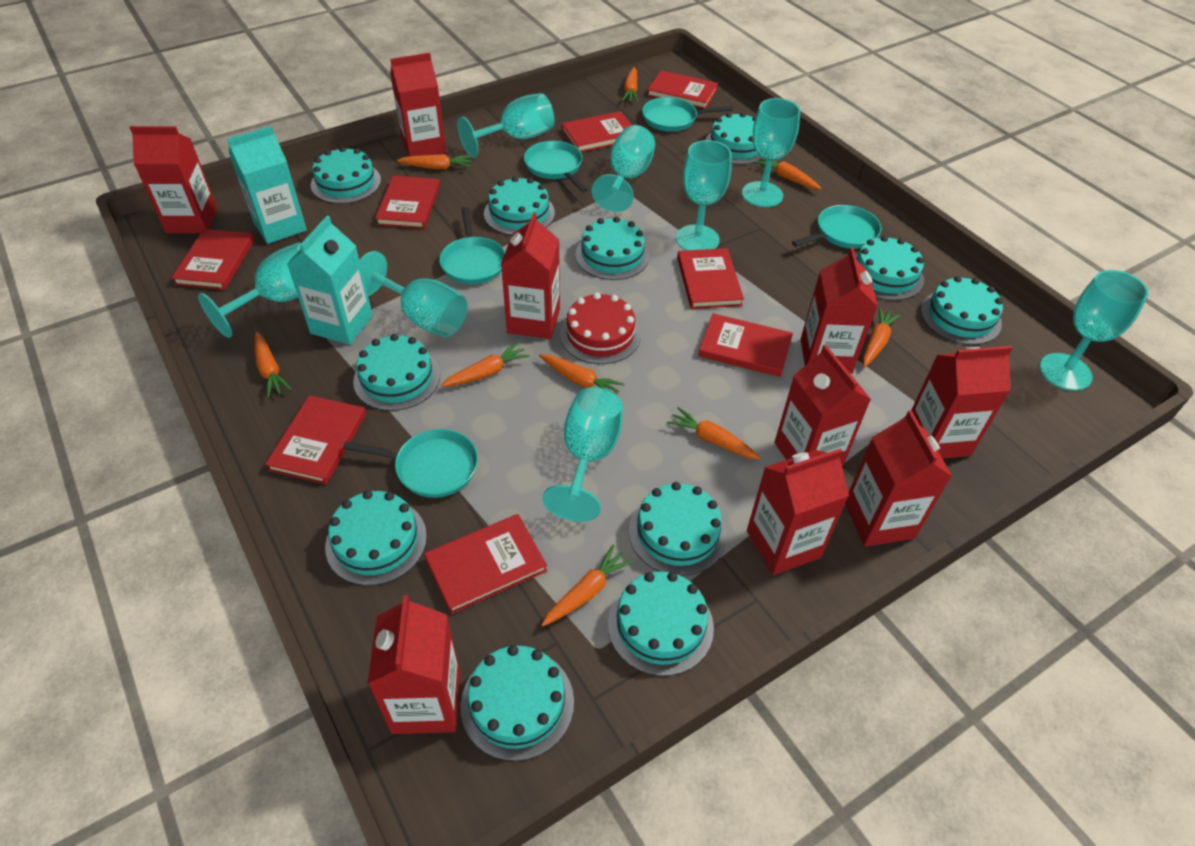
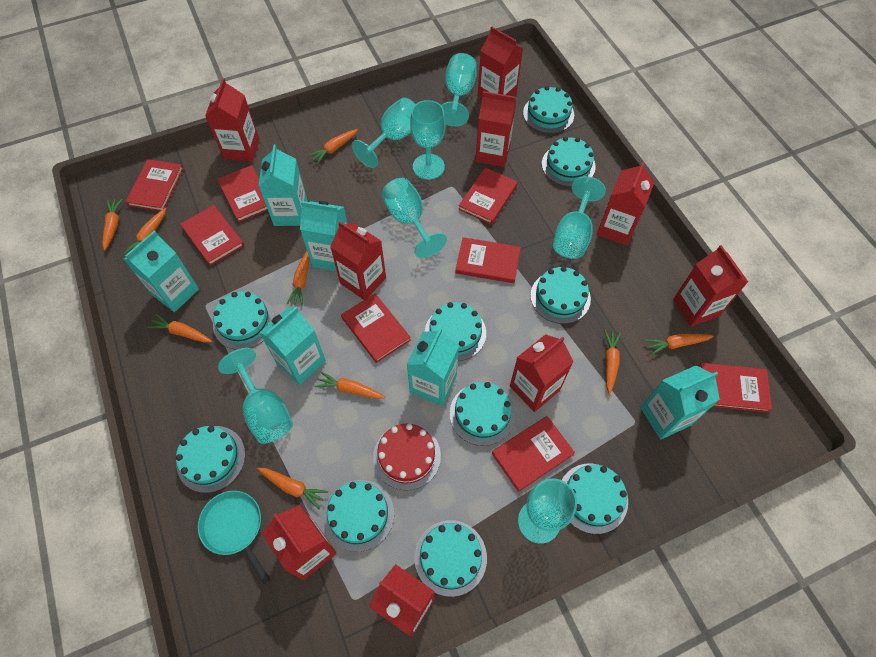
turquoise cake: 11 -> 10
turquoise carton: 2 -> 6
turquoise goblet: 8 -> 7
turquoise pan: 5 -> 1

